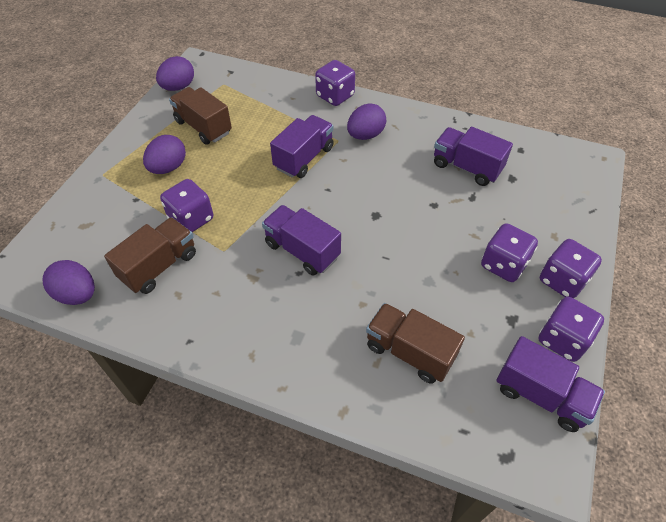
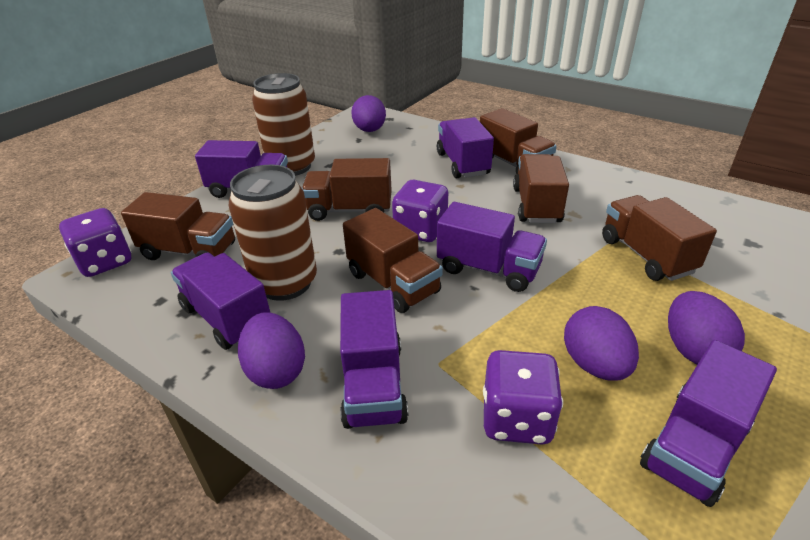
brown can: 0 -> 2
brown truck: 3 -> 6
purple dice: 5 -> 3
purple truck: 4 -> 6

